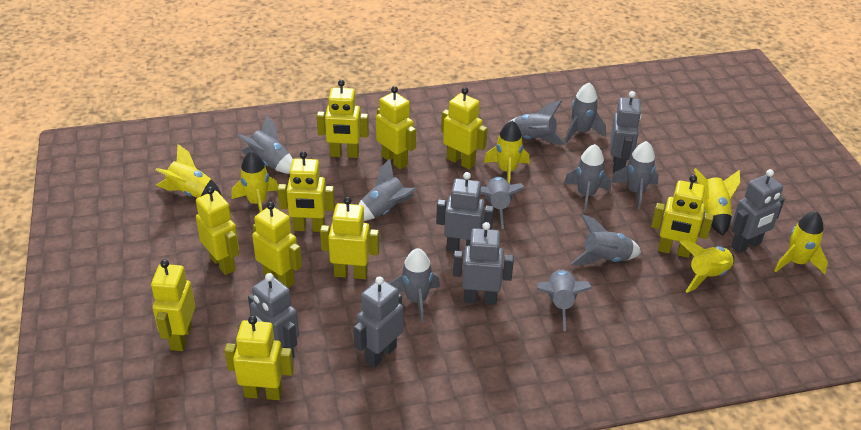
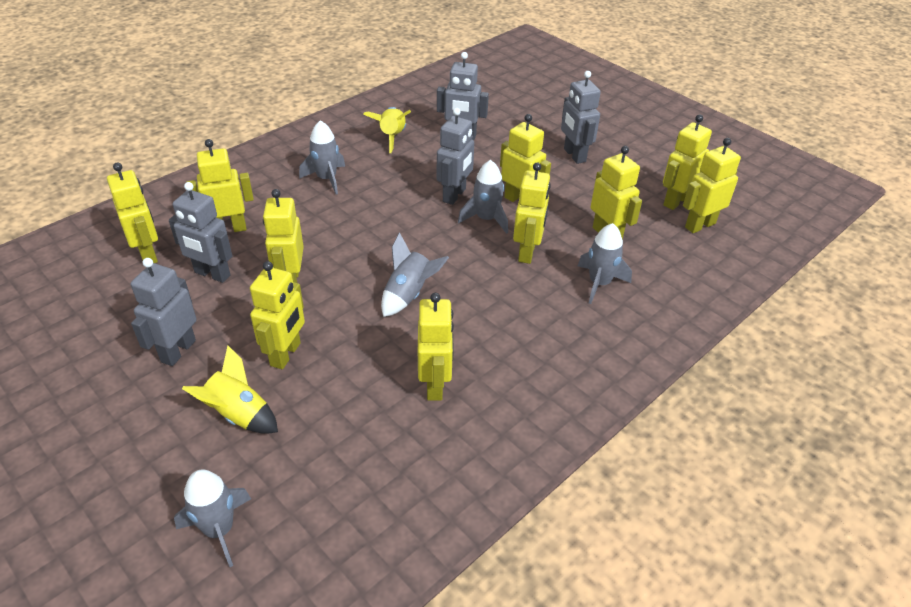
grey robot: 6 -> 5
grey rocket: 10 -> 5
yellow rocket: 6 -> 2

